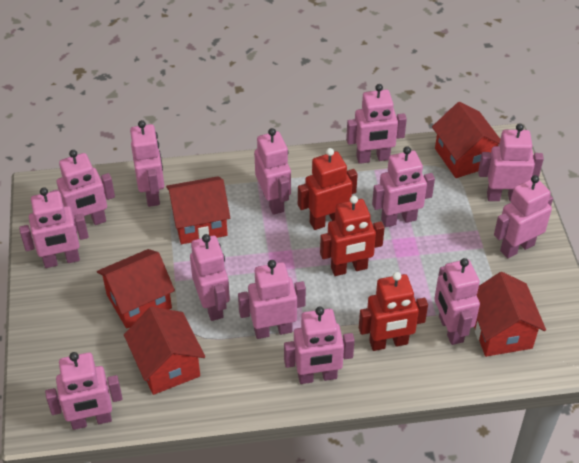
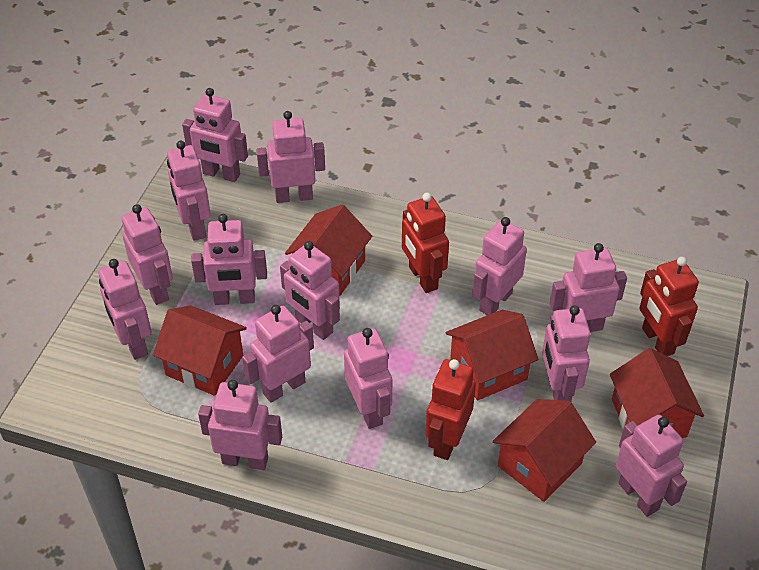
pink robot: 13 -> 14

